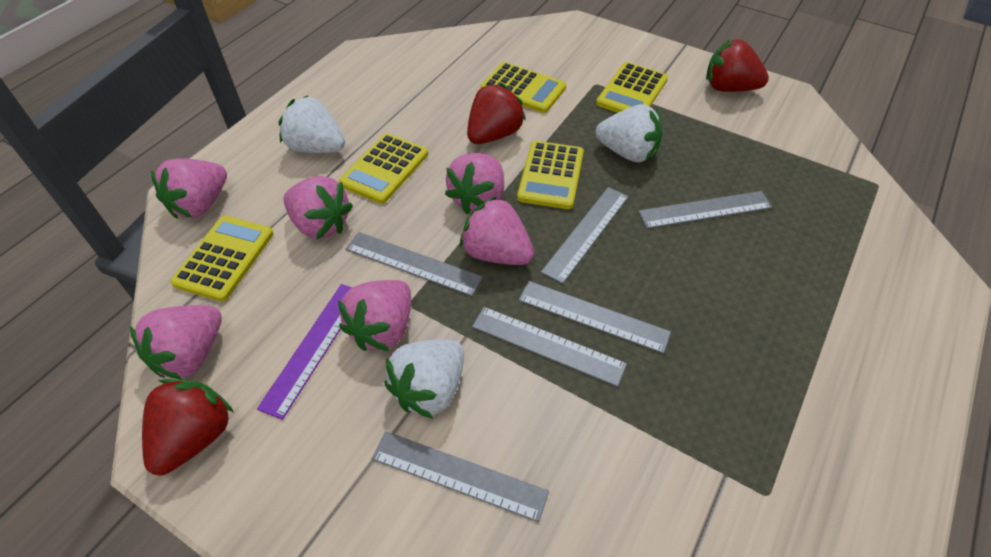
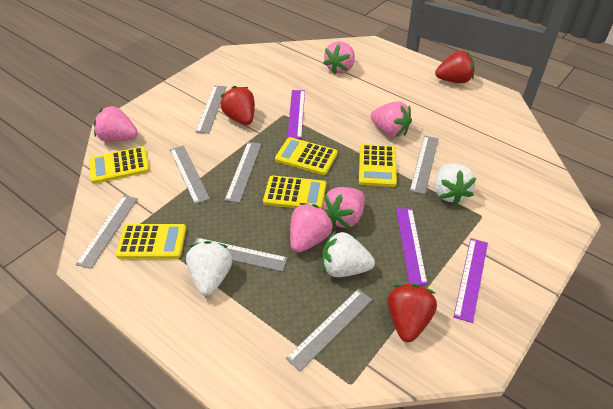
grey ruler: 6 -> 7
pink strawberry: 6 -> 5
purple ruler: 1 -> 3

